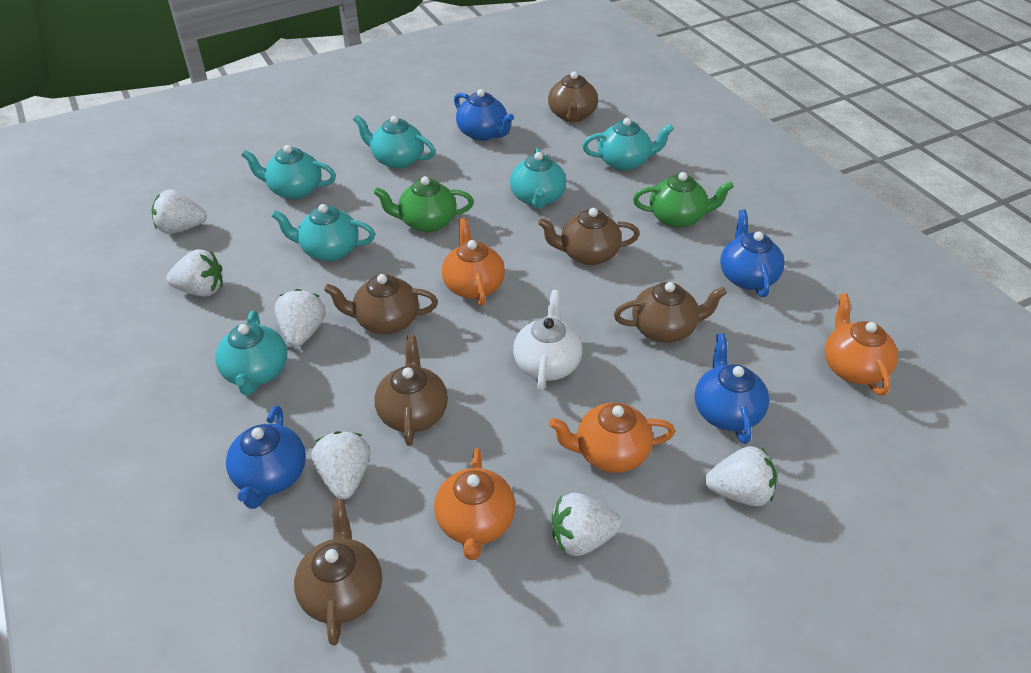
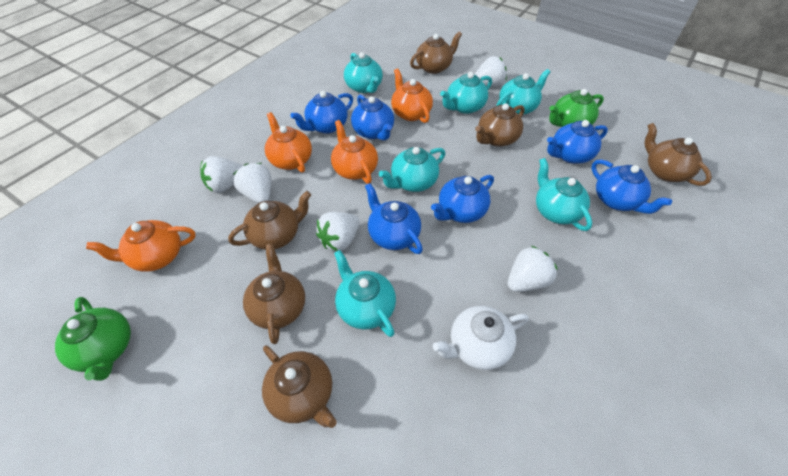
blue teapot: 4 -> 6
white strawberry: 6 -> 5

